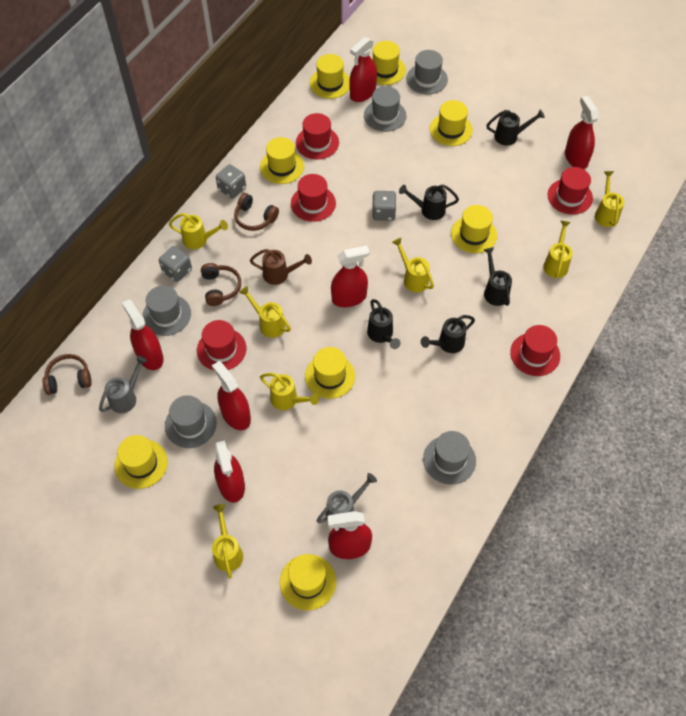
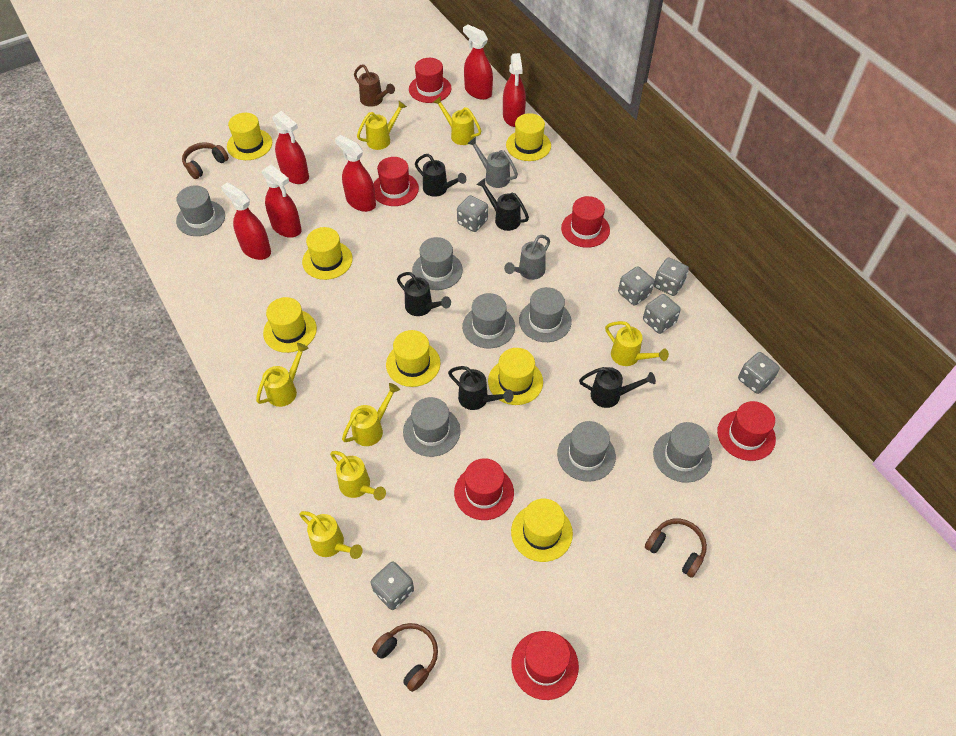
grey dice: 3 -> 6
grey hat: 5 -> 7
red hat: 5 -> 6
red spray bottle: 7 -> 6
yellow hat: 8 -> 7

